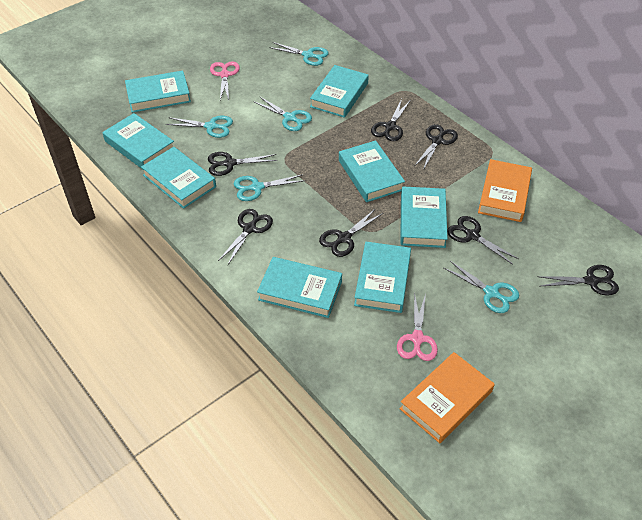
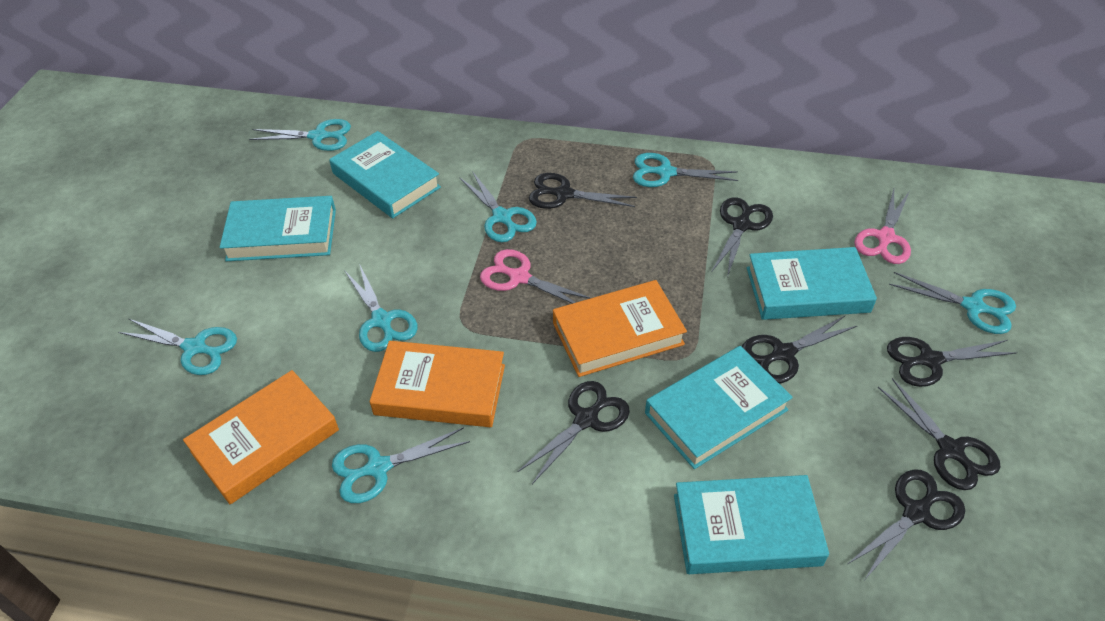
orange book: 2 -> 3
turquoise book: 8 -> 5
turquoise scissors: 5 -> 7

